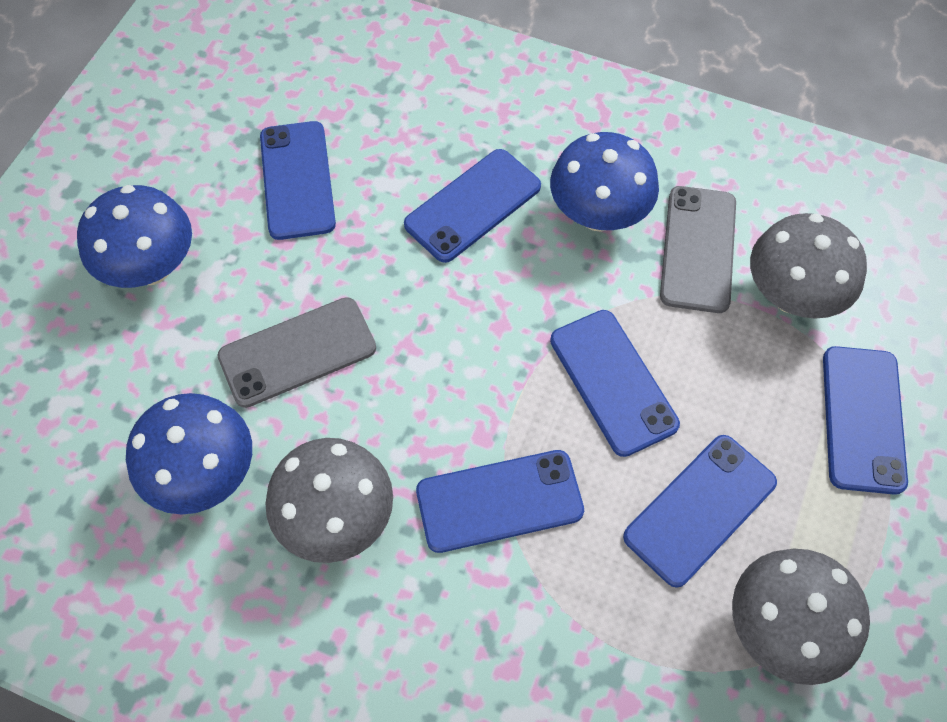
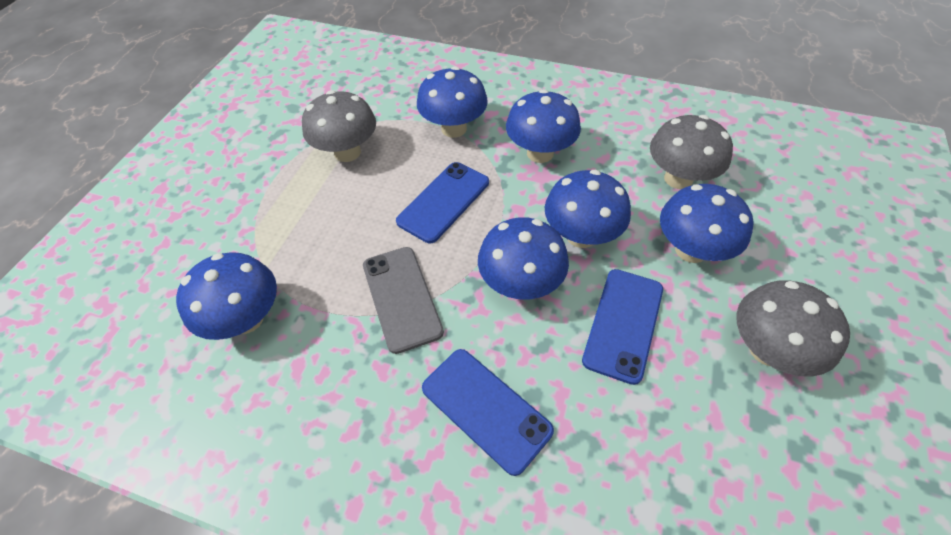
blue mushroom: 3 -> 6
blue phone: 6 -> 3
grey phone: 2 -> 1

